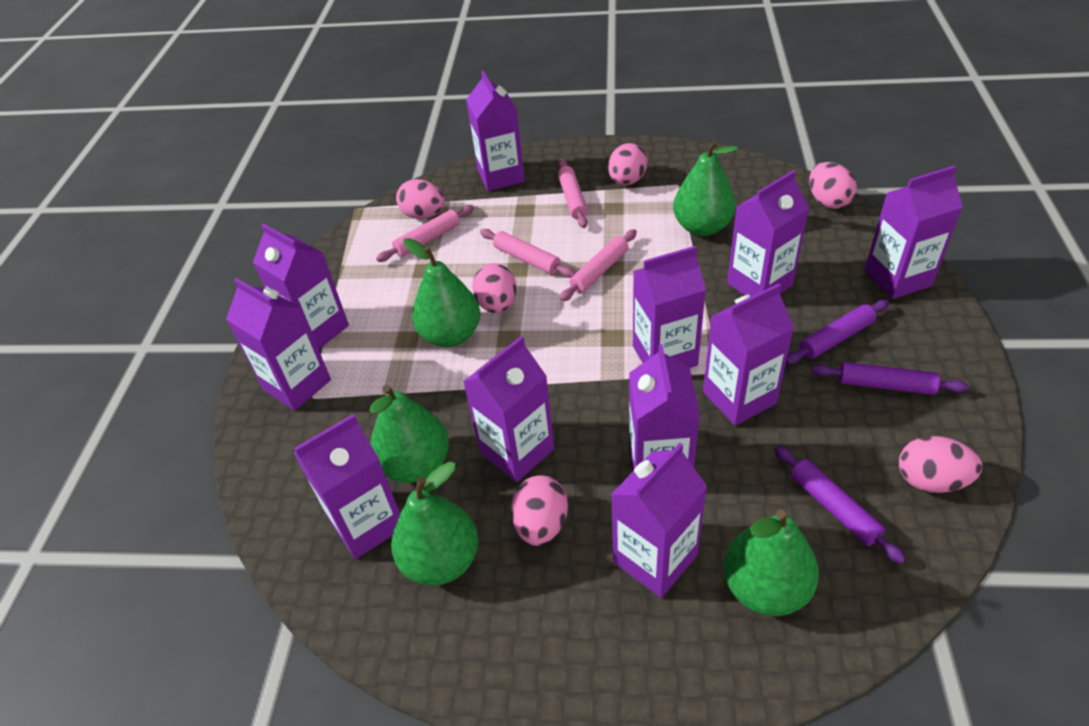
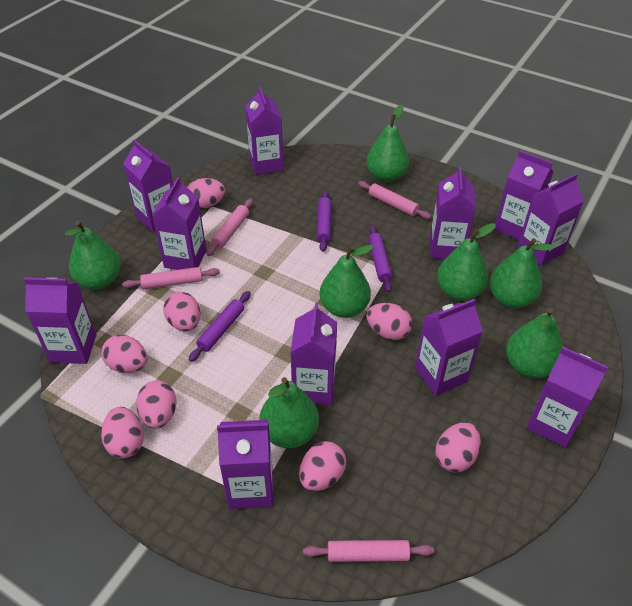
green pear: 5 -> 7
pink egg: 6 -> 8

